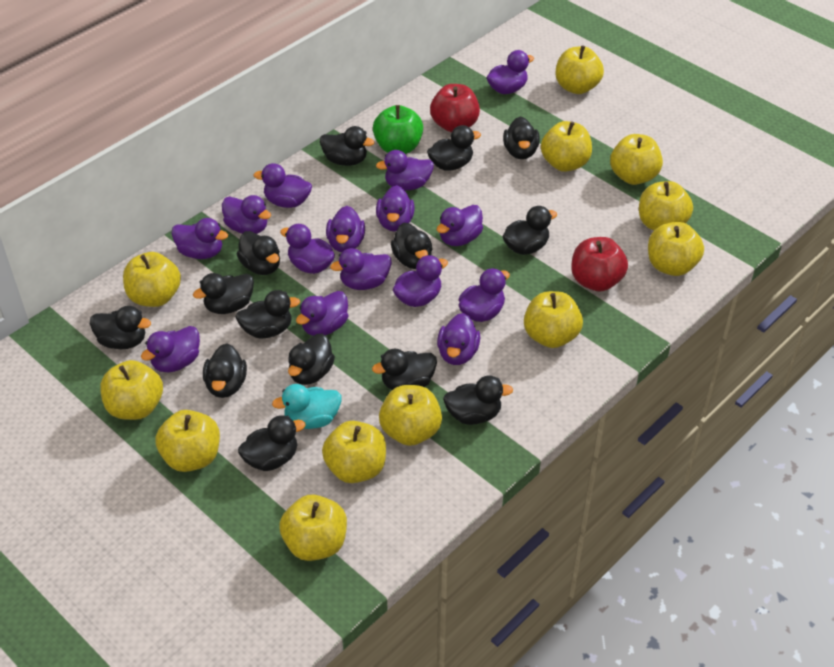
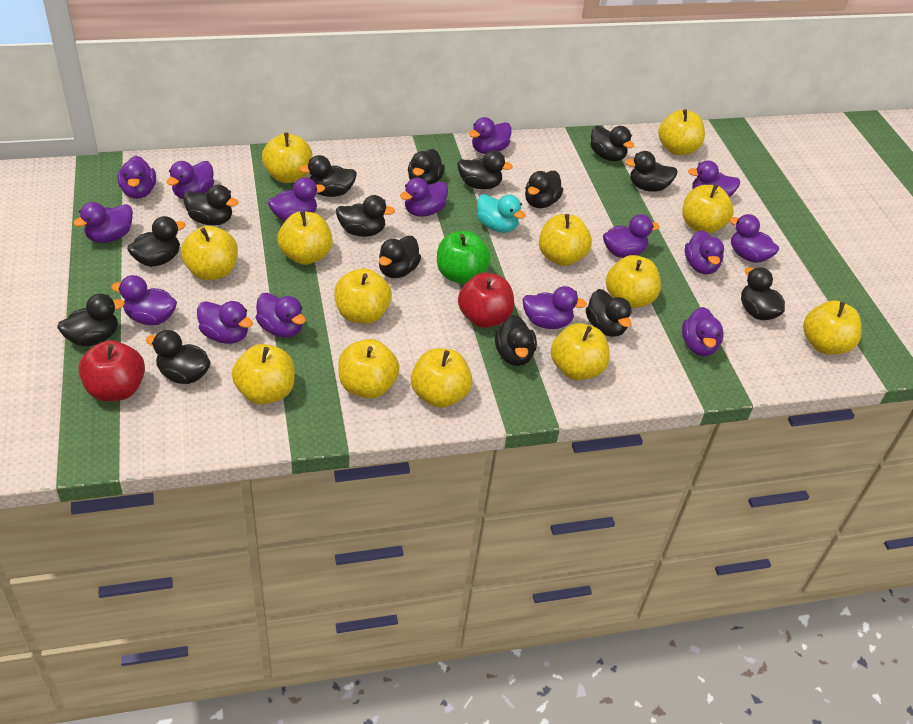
black duck: 14 -> 15
yellow apple: 12 -> 13

